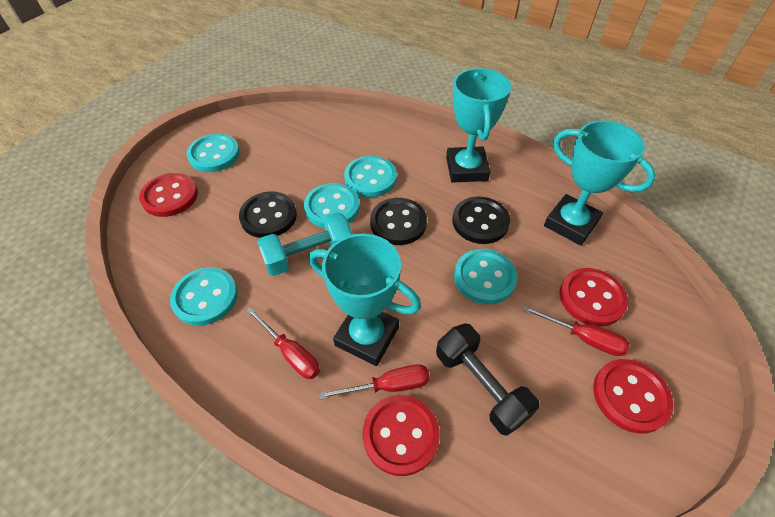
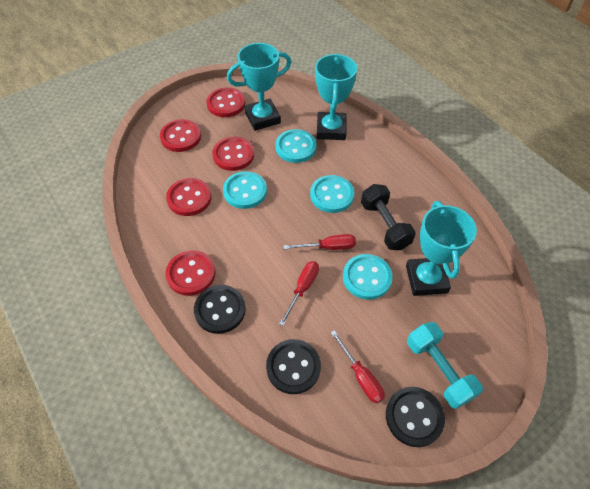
red button: 4 -> 5
turquoise button: 5 -> 4

